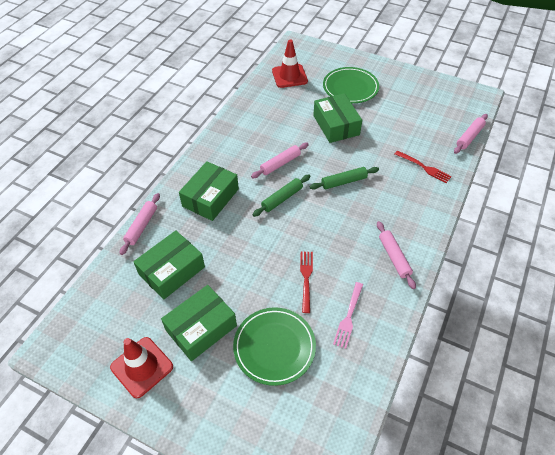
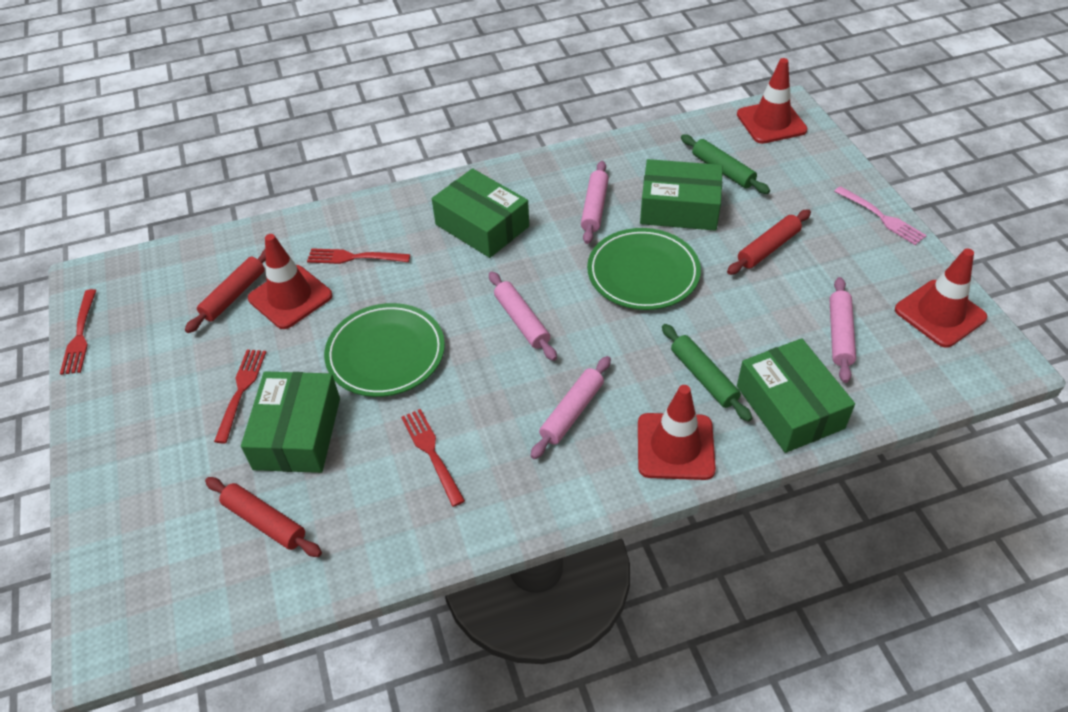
red fork: 2 -> 4
red rolling pin: 0 -> 3
red traffic cone: 2 -> 4

